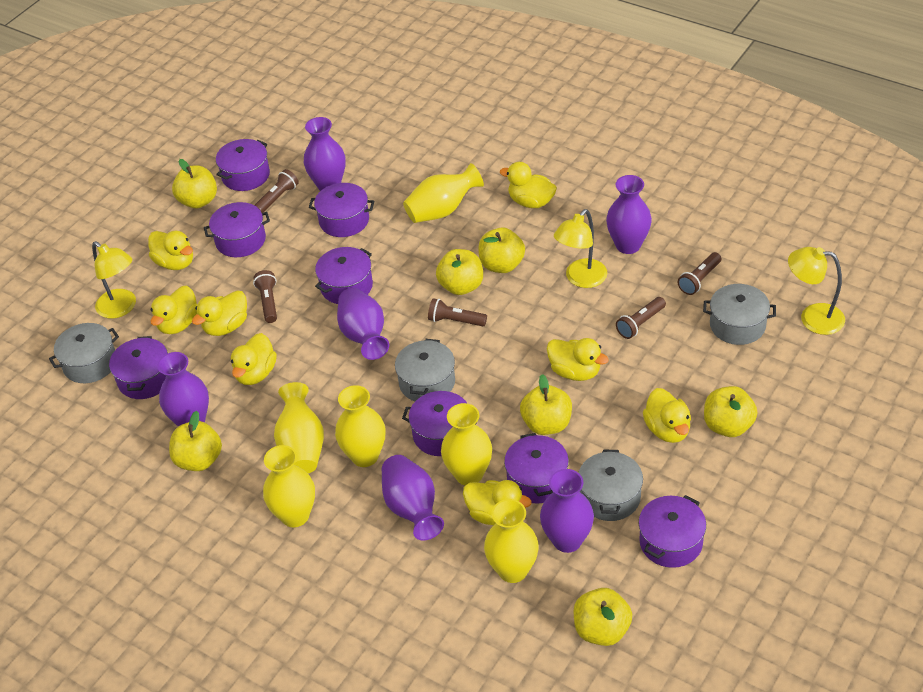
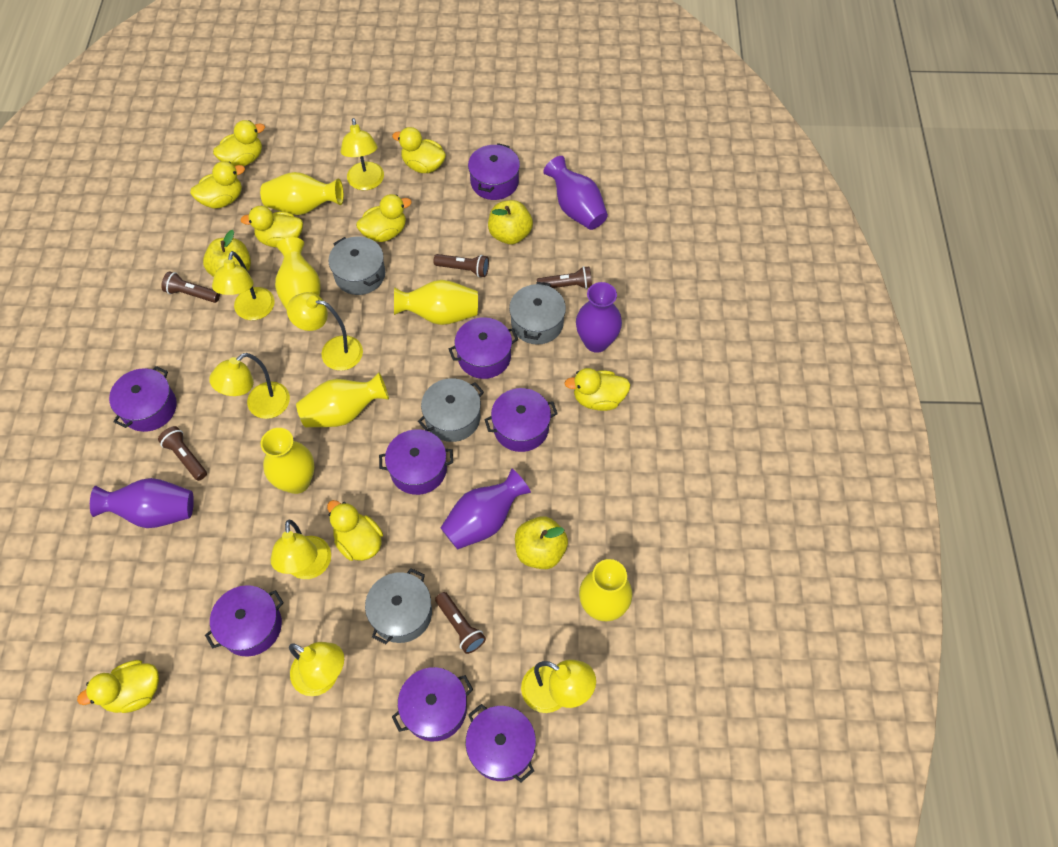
purple vase: 6 -> 4
yellow apple: 7 -> 3
yellow lamp: 3 -> 7

